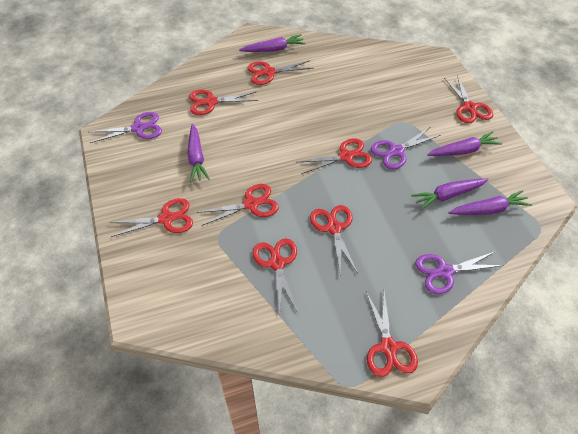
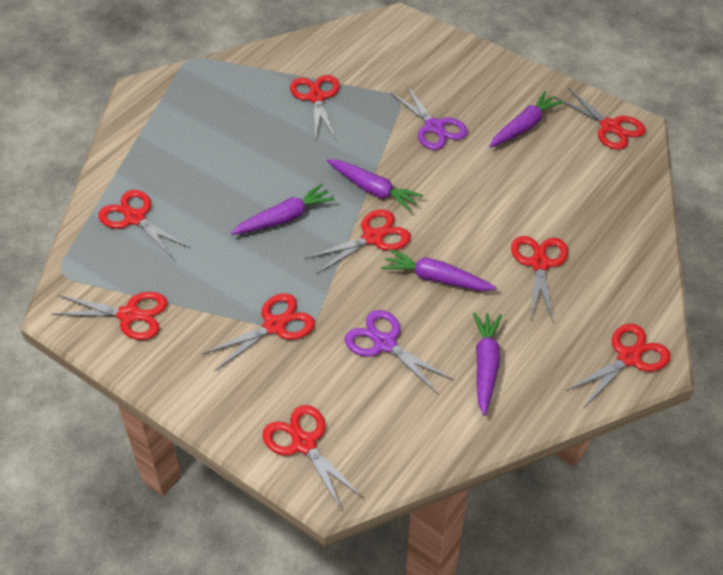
purple scissors: 3 -> 2

